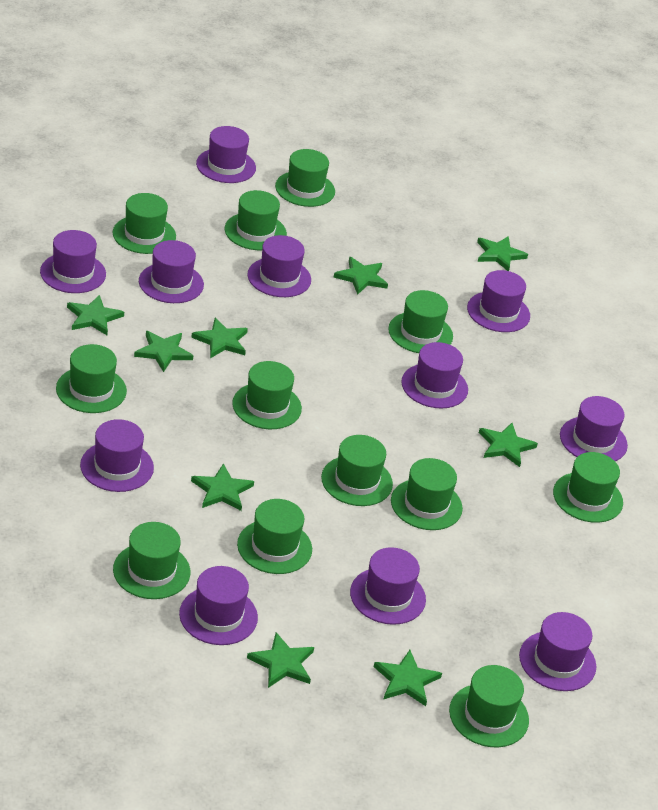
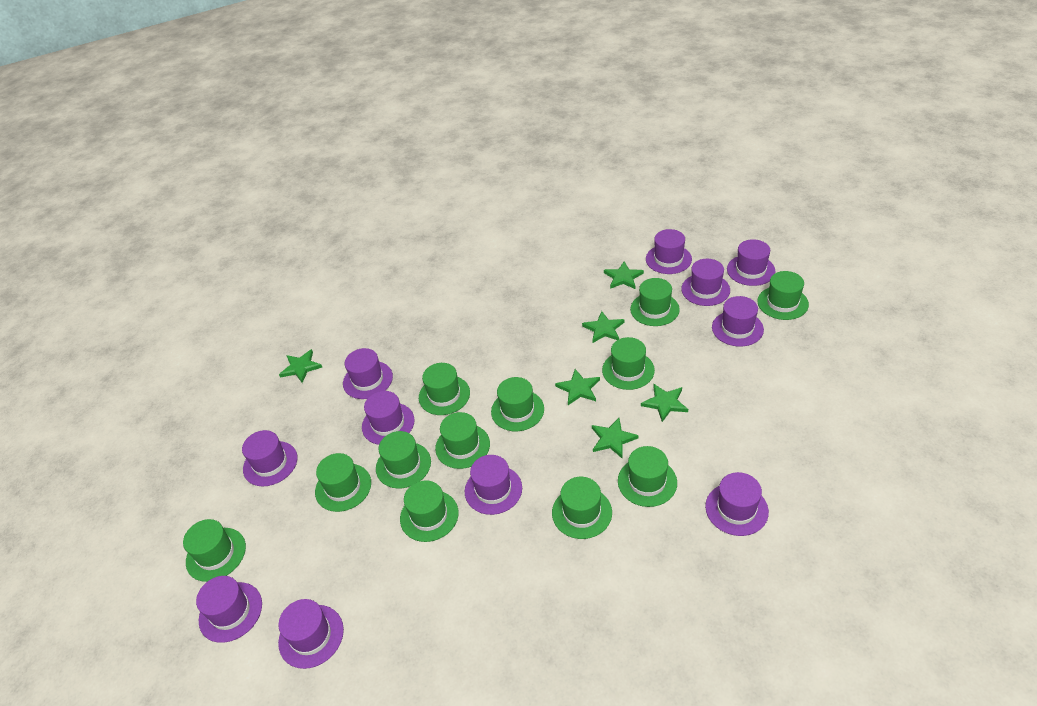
green star: 9 -> 6

